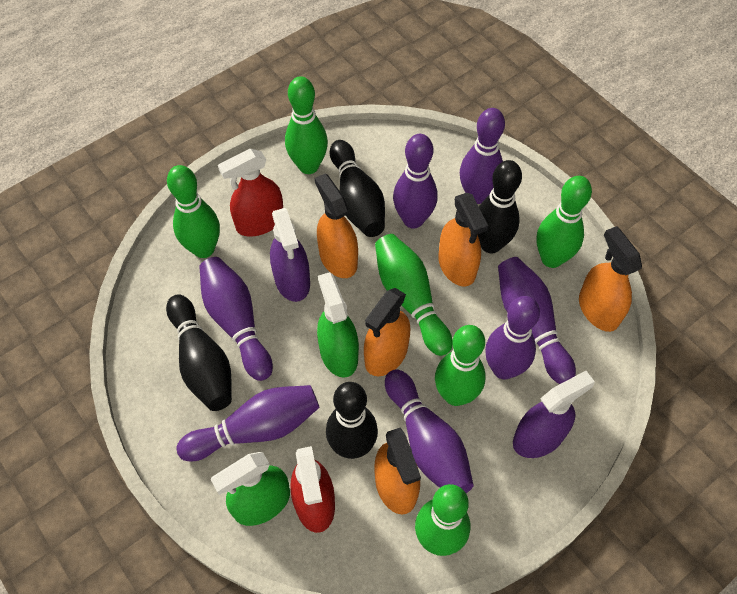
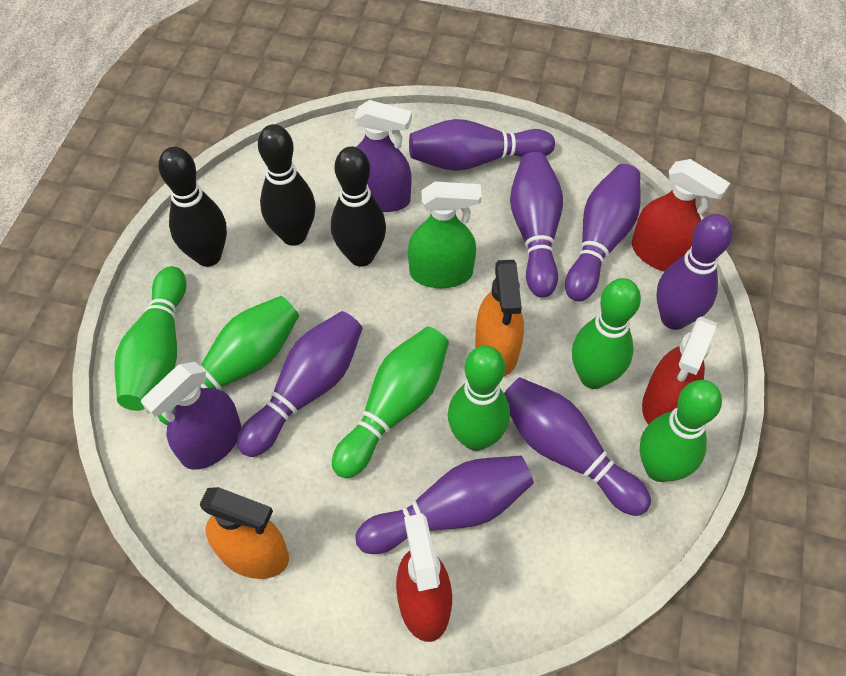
black bowling pin: 4 -> 3
green spray bottle: 2 -> 1
orange spray bottle: 5 -> 2
red spray bottle: 2 -> 3

